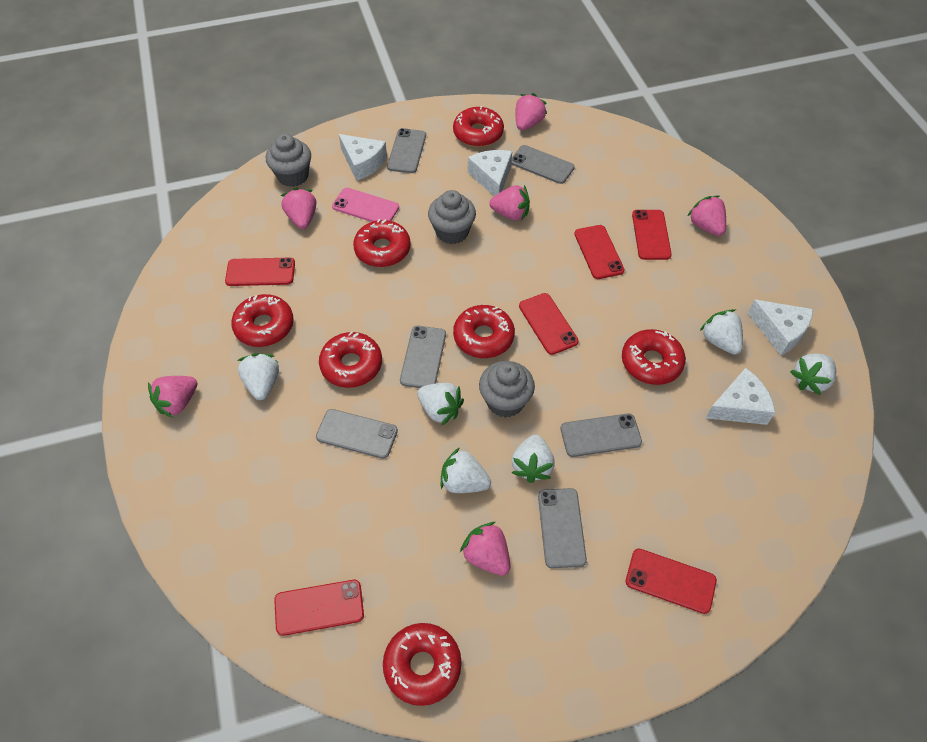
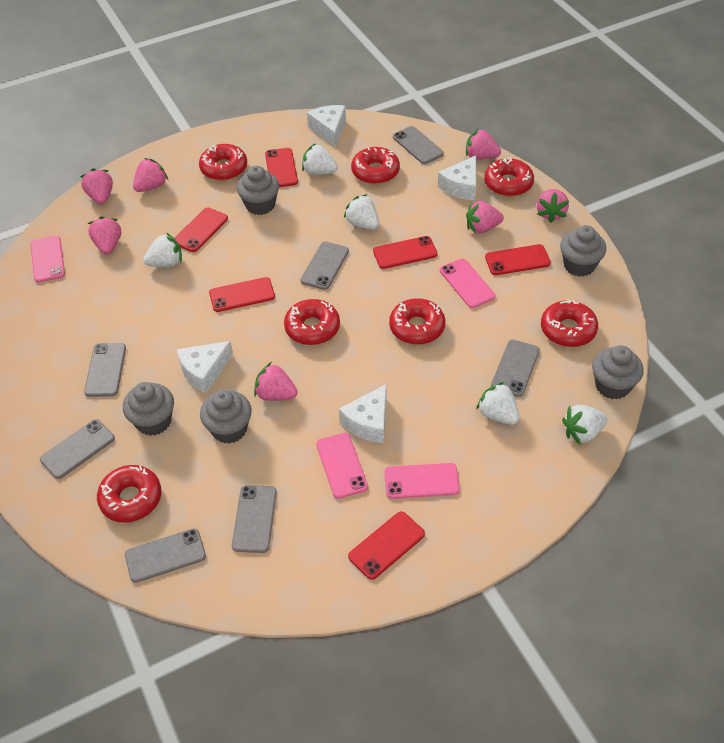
grey cupcake: 3 -> 5
grey phone: 6 -> 7
pink phone: 1 -> 4
pink strawberry: 6 -> 7
white strawberry: 6 -> 5

